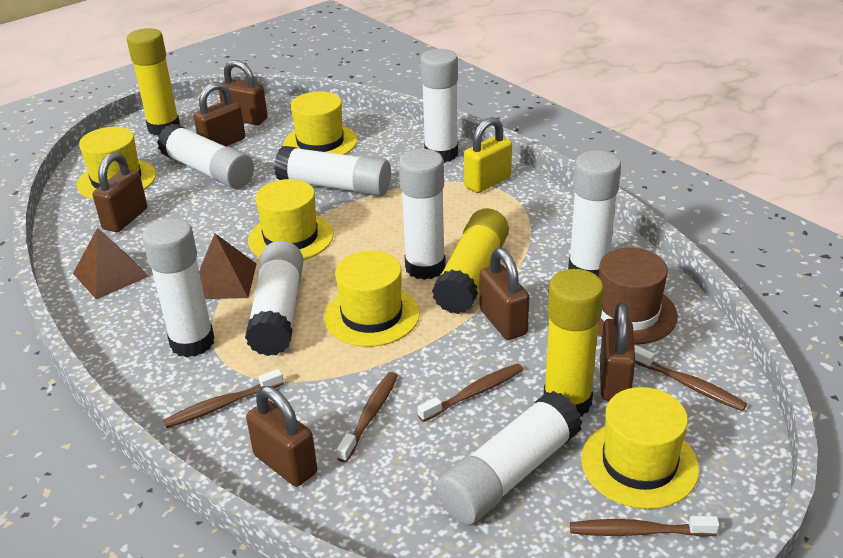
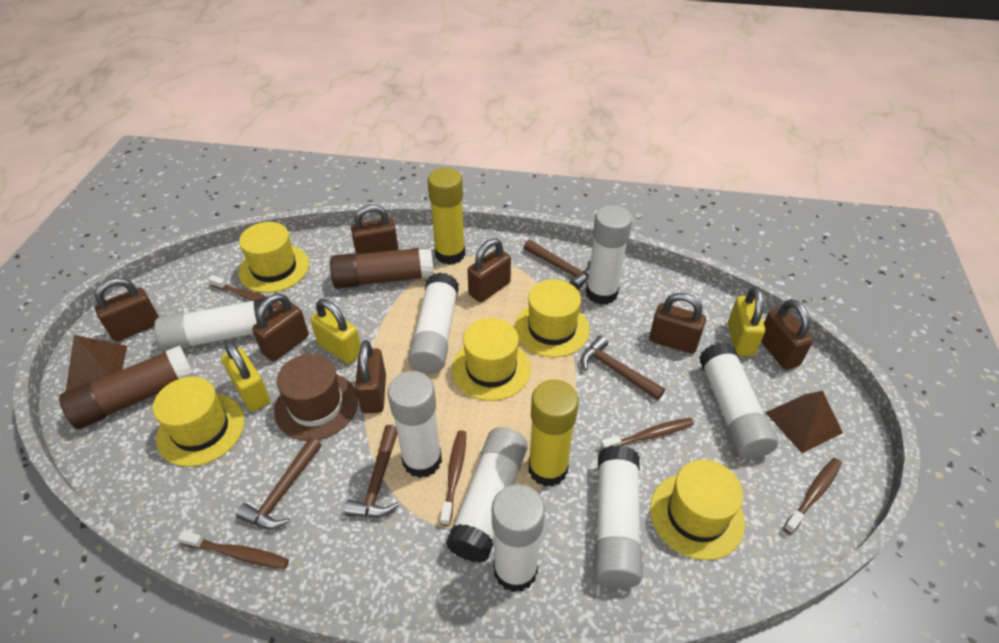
brown glue stick: 0 -> 2
brown hammer: 0 -> 4
brown padlock: 6 -> 7
yellow glue stick: 3 -> 2
yellow padlock: 1 -> 3

